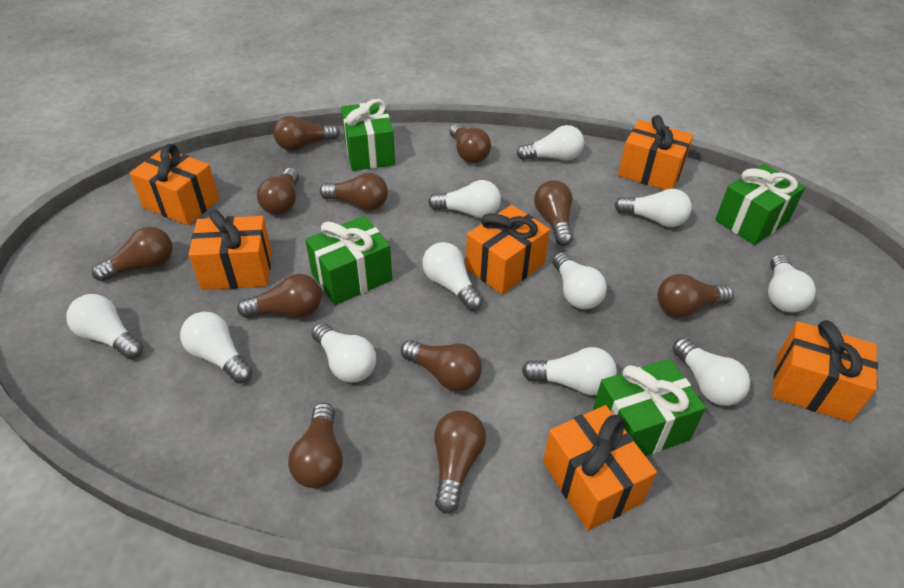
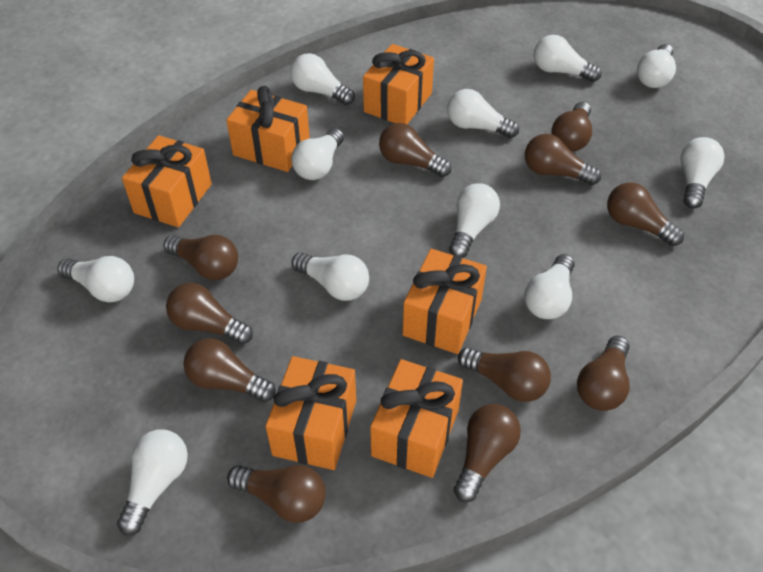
green gift: 4 -> 0

